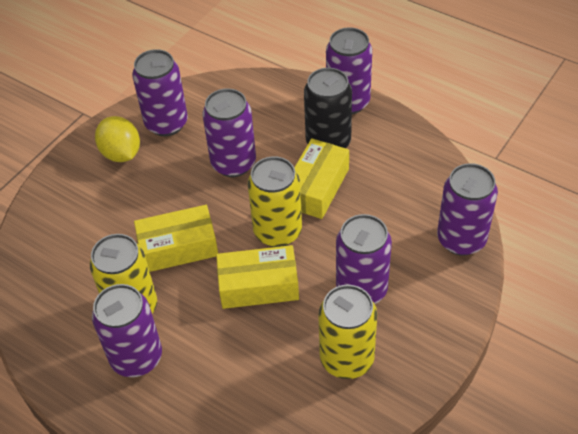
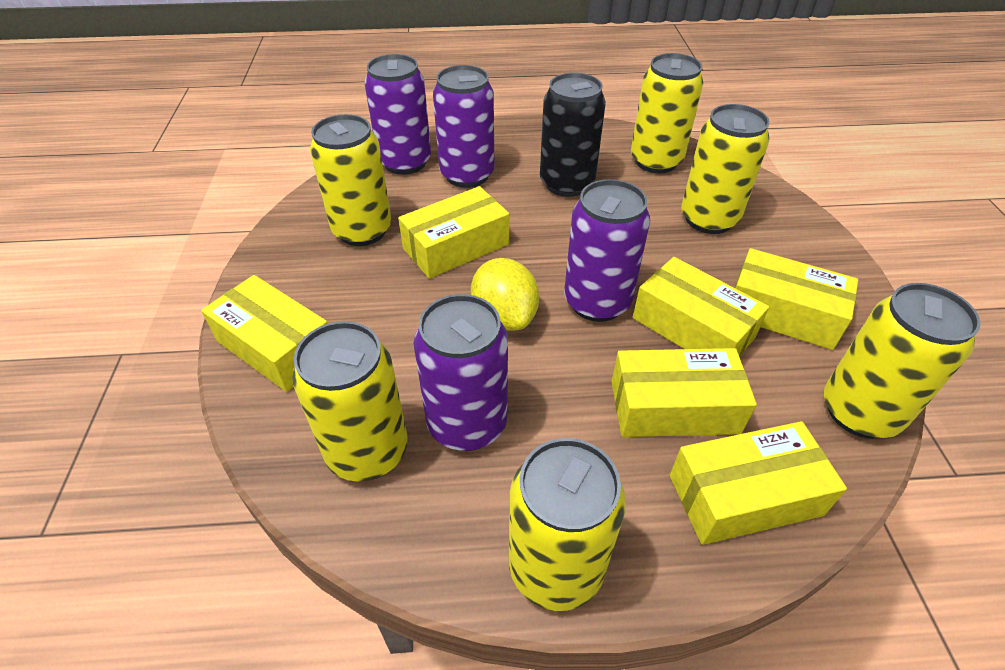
purple can: 6 -> 4
yellow box: 3 -> 6
yellow can: 3 -> 6

